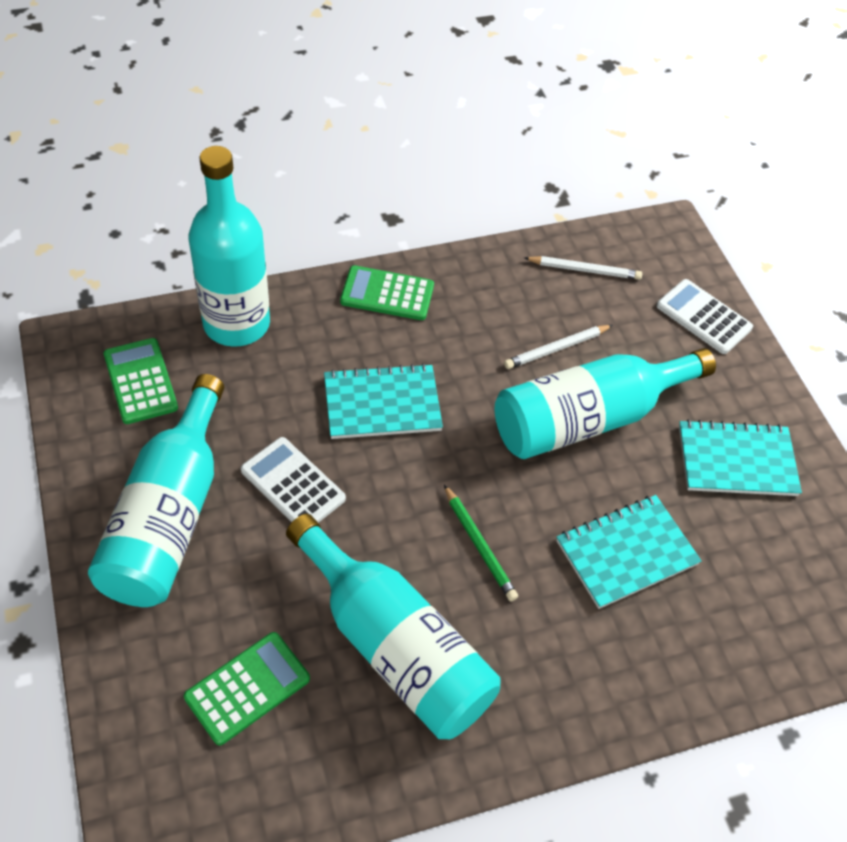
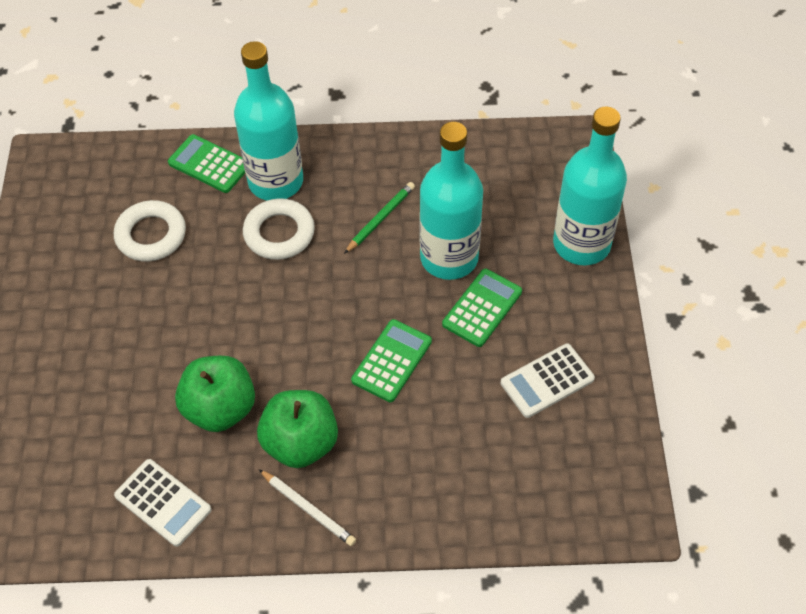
green apple: 0 -> 2
turquoise bottle: 4 -> 3
turquoise notebook: 3 -> 0
white pencil: 2 -> 1
white ring: 0 -> 2

